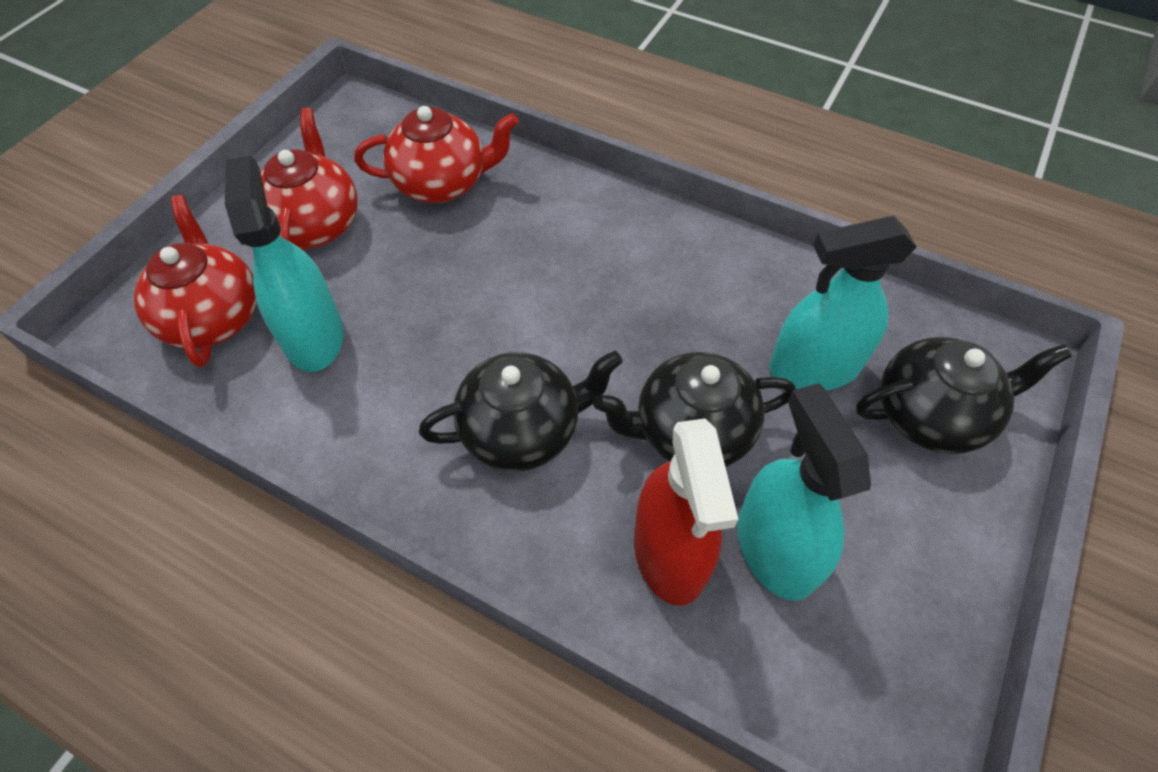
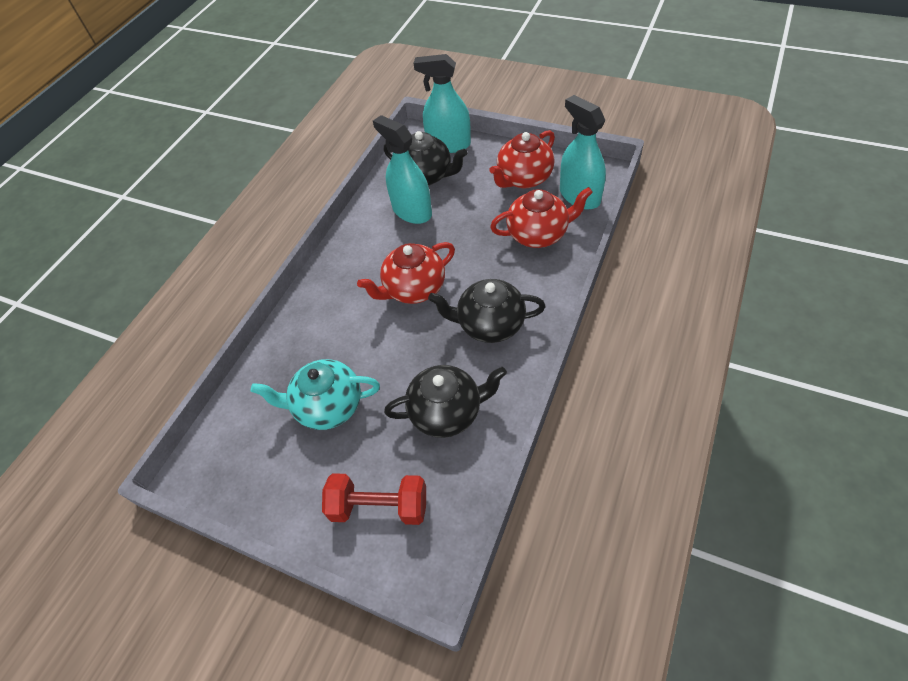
red dumbbell: 0 -> 1
red spray bottle: 1 -> 0
turquoise teapot: 0 -> 1

